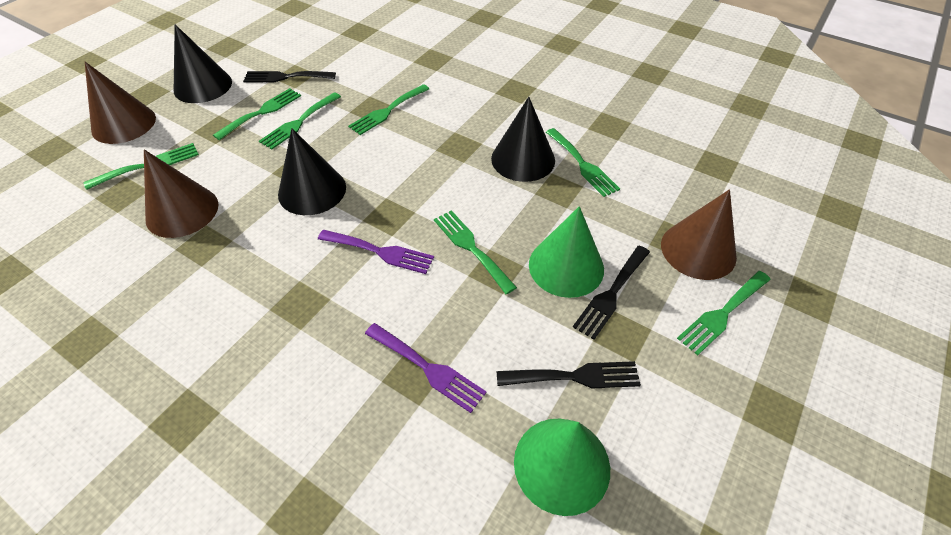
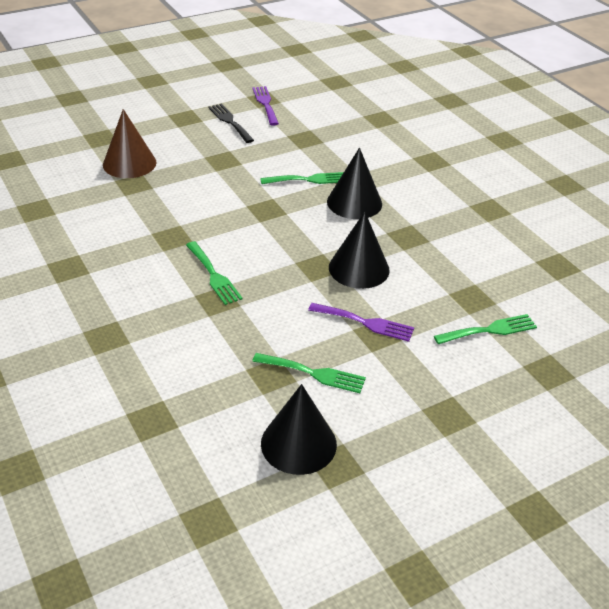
black fork: 3 -> 1
brown cone: 3 -> 1
green cone: 2 -> 0
green fork: 7 -> 4

